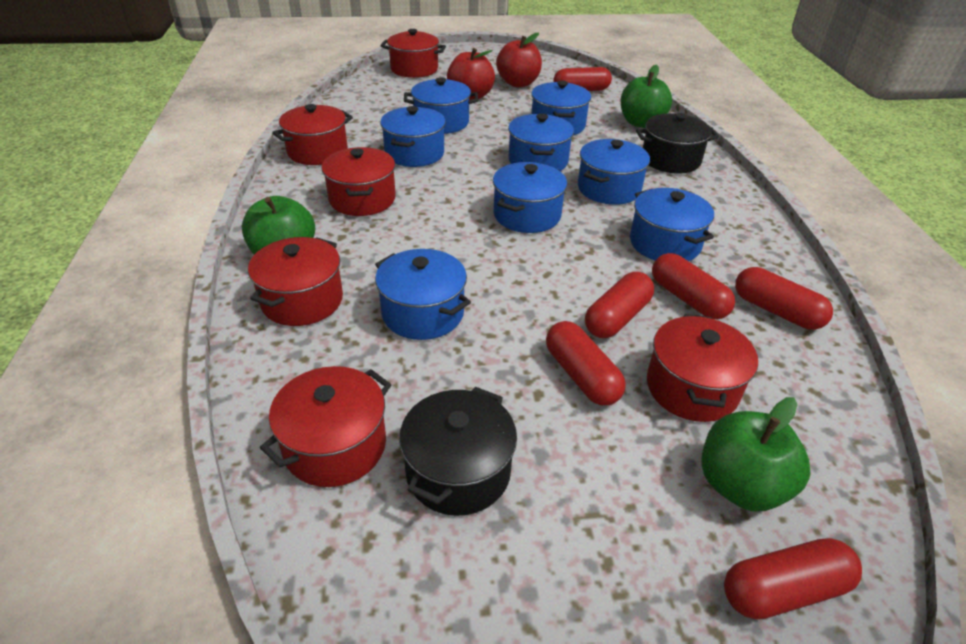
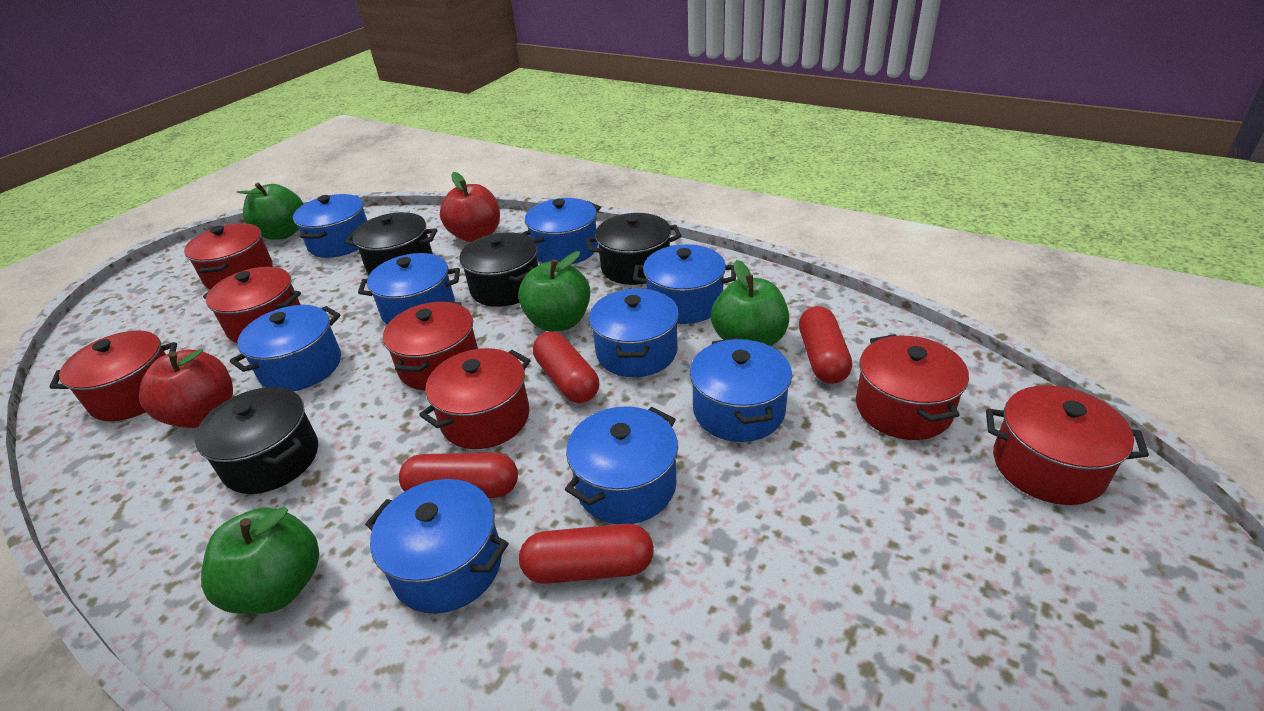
black pot: 2 -> 4
blue pot: 8 -> 9
green apple: 3 -> 4
red capsule: 6 -> 4
red pot: 6 -> 7

